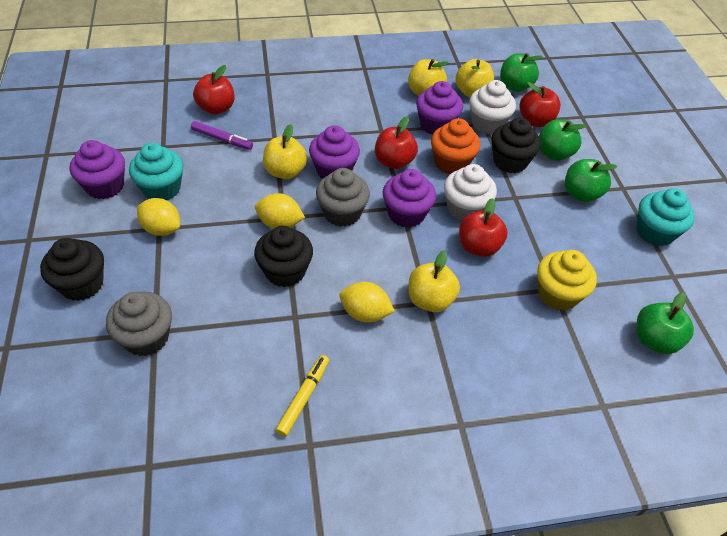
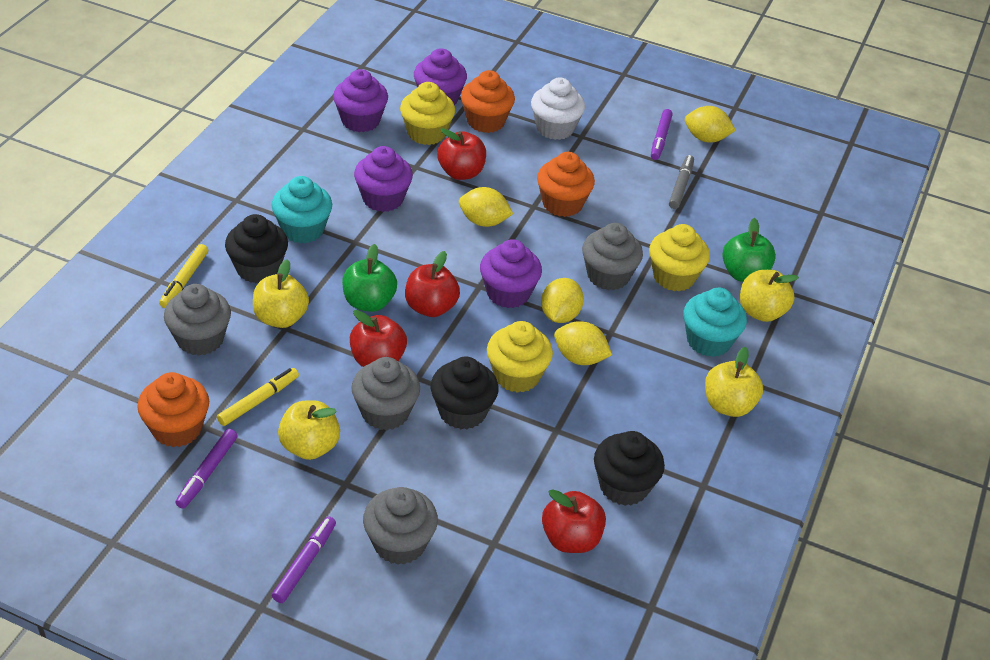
green apple: 4 -> 2
grey cupcake: 2 -> 4
grey marker: 0 -> 1
orange cupcake: 1 -> 3
purple marker: 1 -> 3
white cupcake: 2 -> 1
yellow cupcake: 1 -> 3
yellow lemon: 3 -> 4
yellow marker: 1 -> 2

